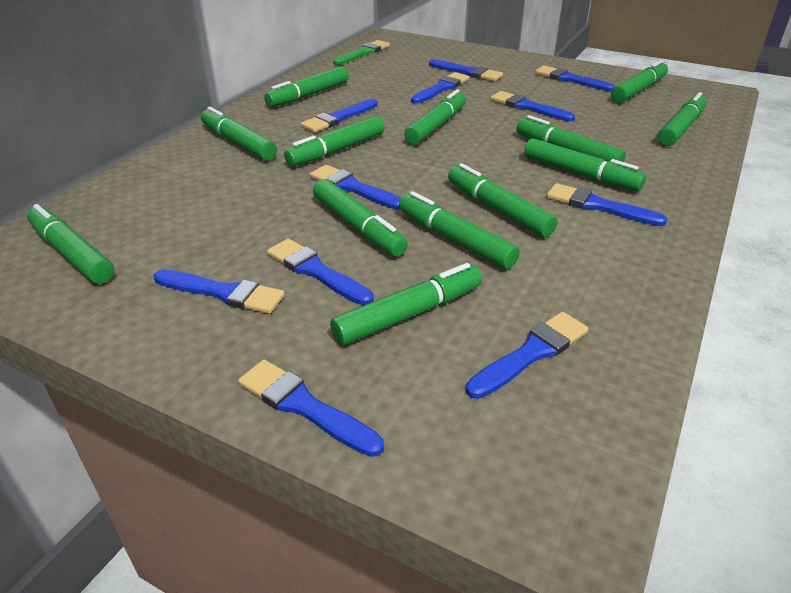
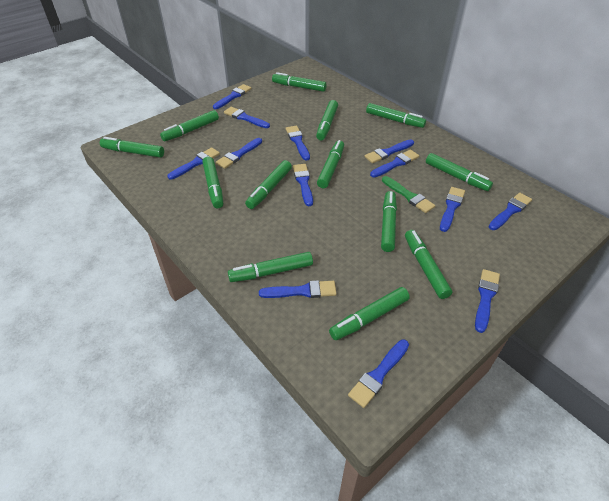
blue brush: 11 -> 13

